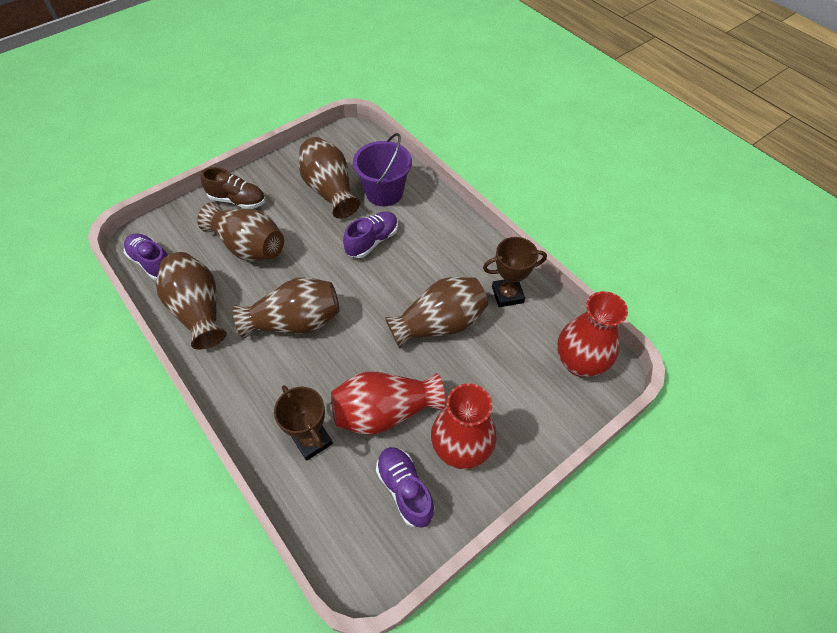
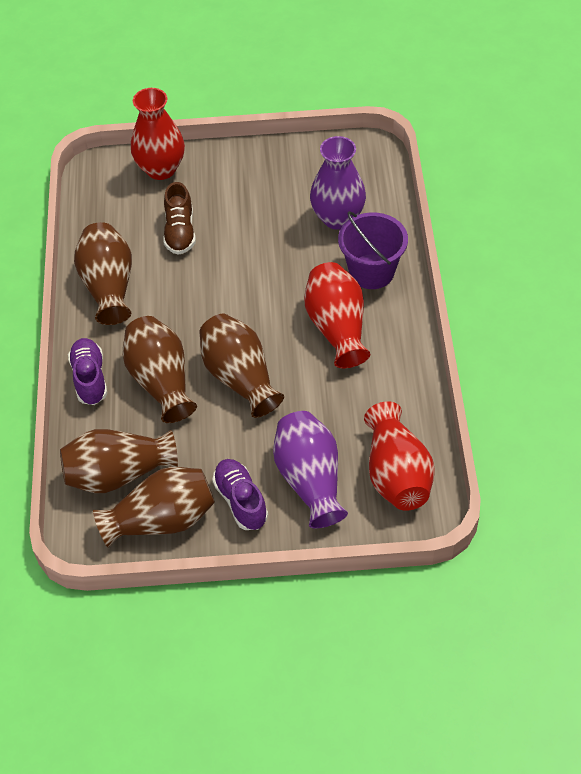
brown trophy: 2 -> 0
purple shoe: 3 -> 2
purple vase: 0 -> 2

